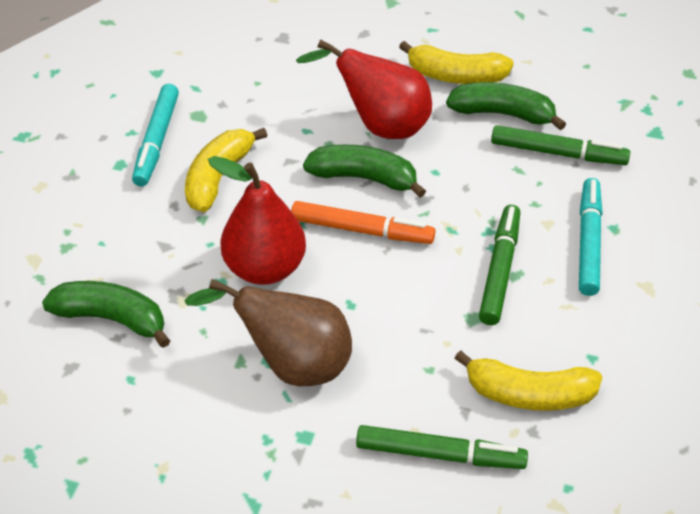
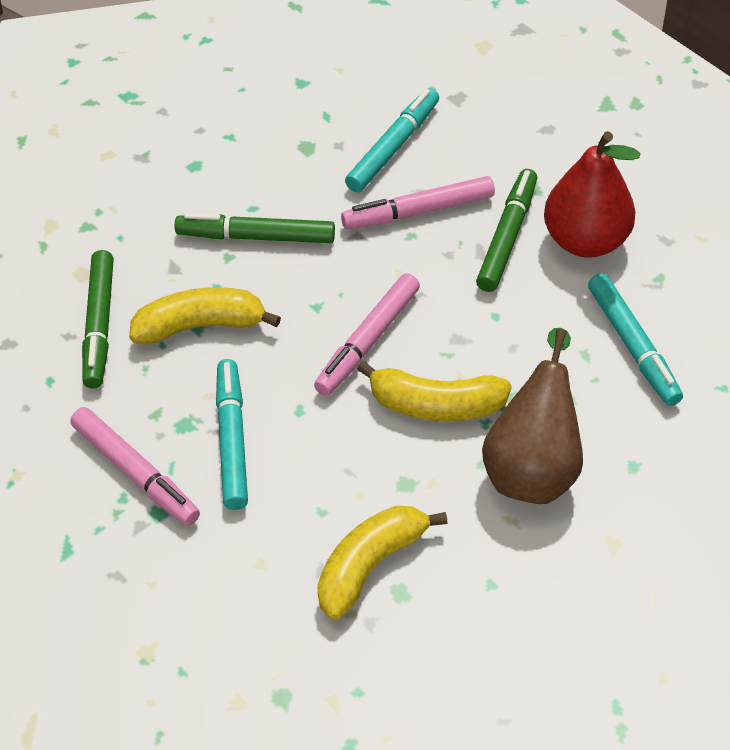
green banana: 3 -> 0
orange marker: 1 -> 0
pink marker: 0 -> 3
red pear: 2 -> 1
turquoise marker: 2 -> 3

